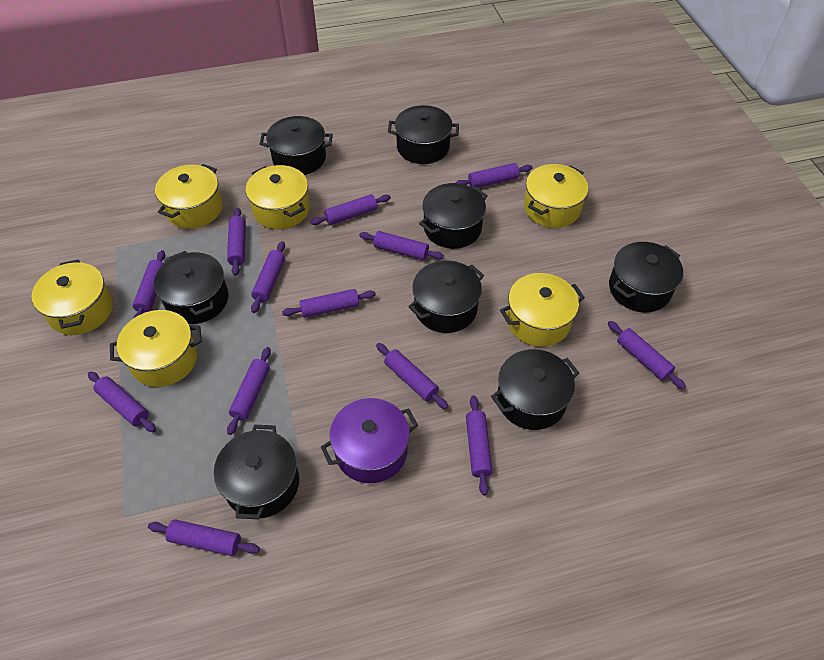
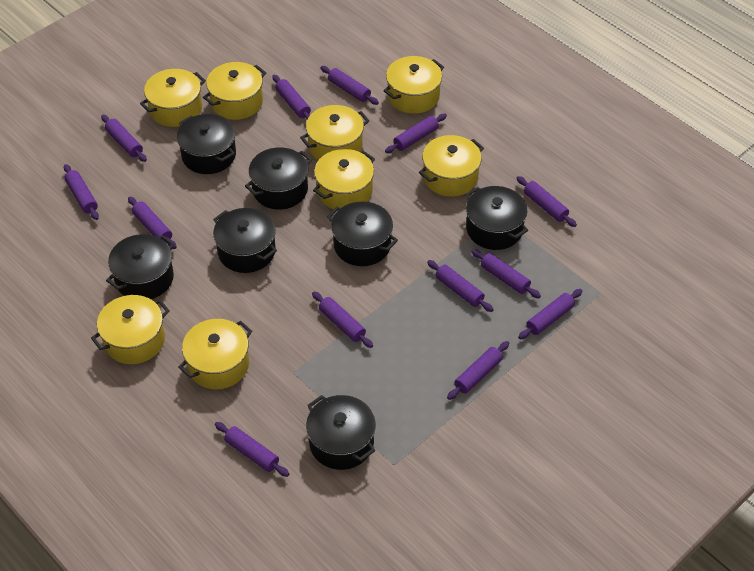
black pot: 8 -> 7
purple pot: 1 -> 0
yellow pot: 6 -> 8

